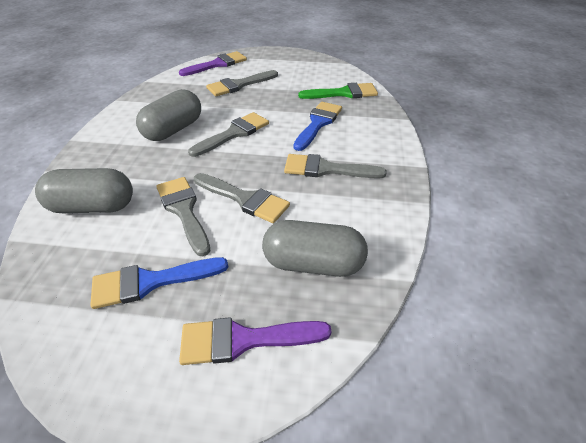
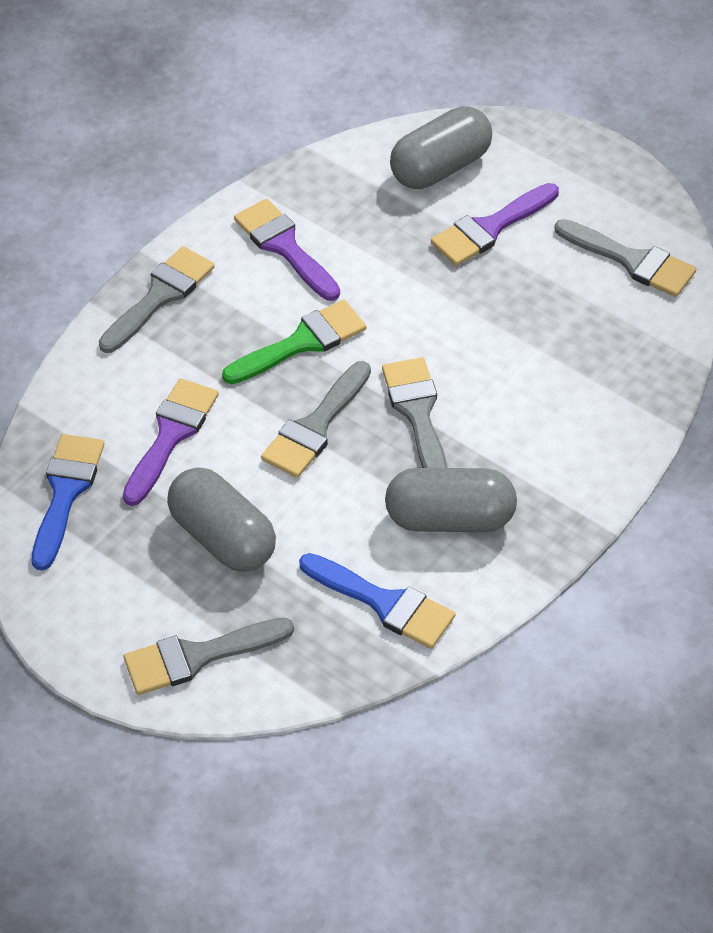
purple brush: 2 -> 3

